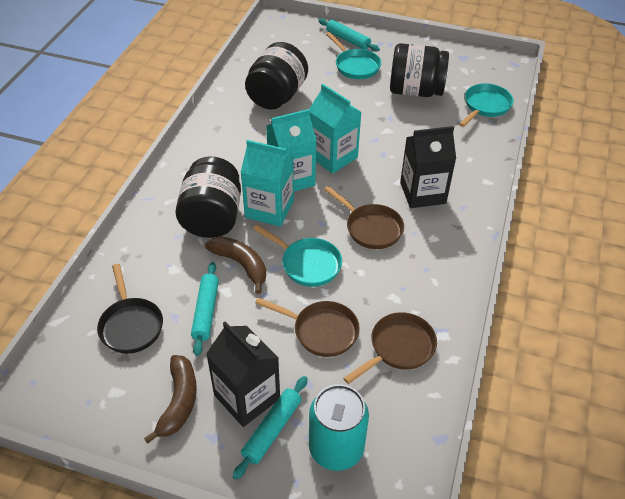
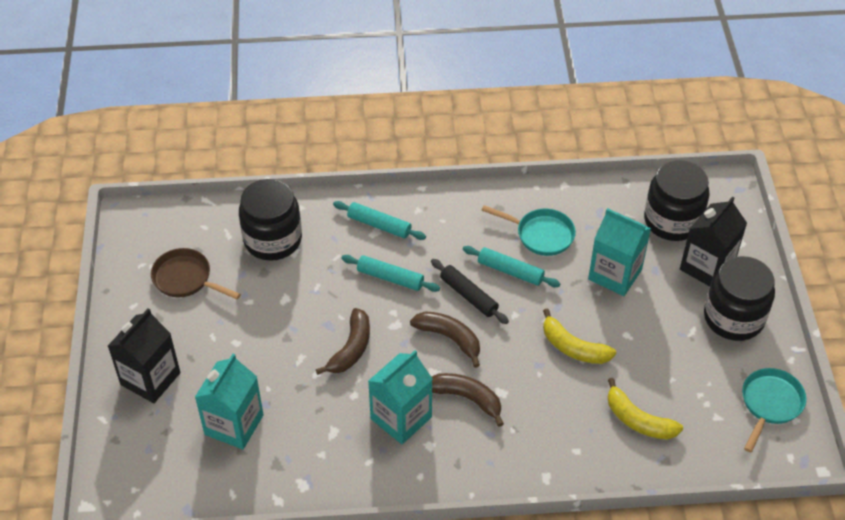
black pan: 1 -> 0
black rolling pin: 0 -> 1
brown banana: 2 -> 3
brown pan: 3 -> 1
turquoise can: 1 -> 0
turquoise pan: 3 -> 2
yellow banana: 0 -> 2

